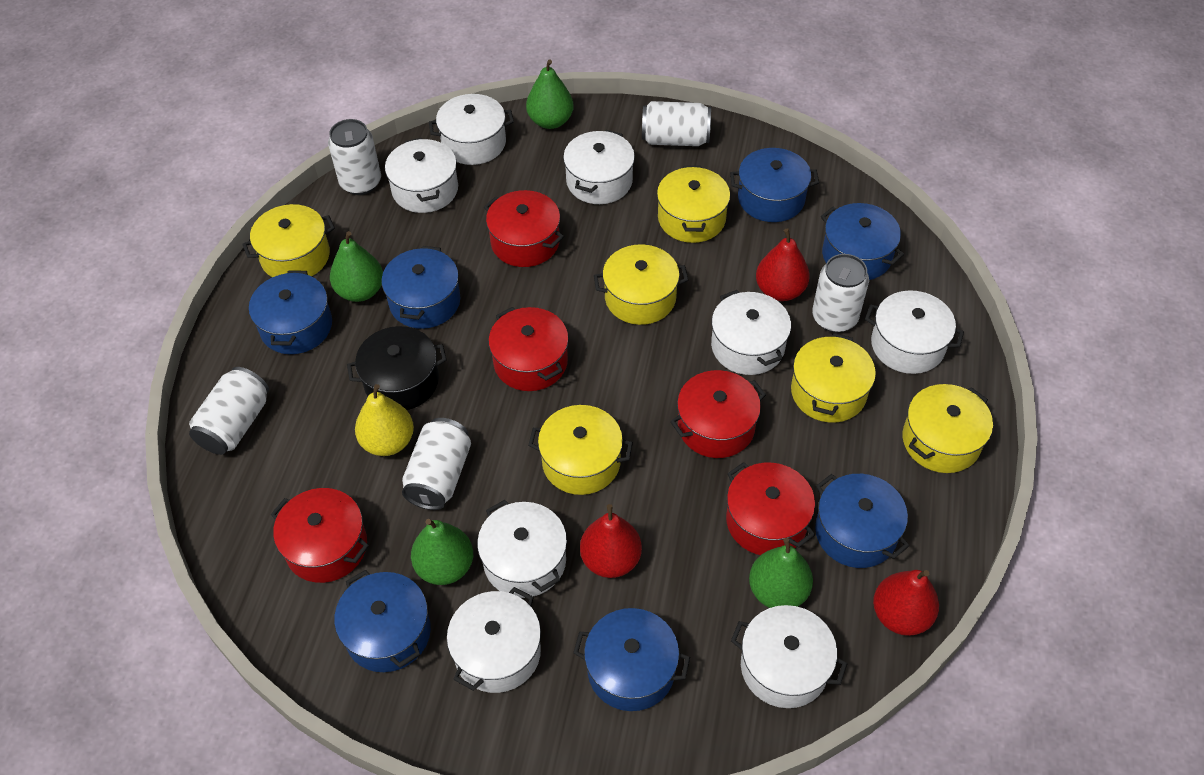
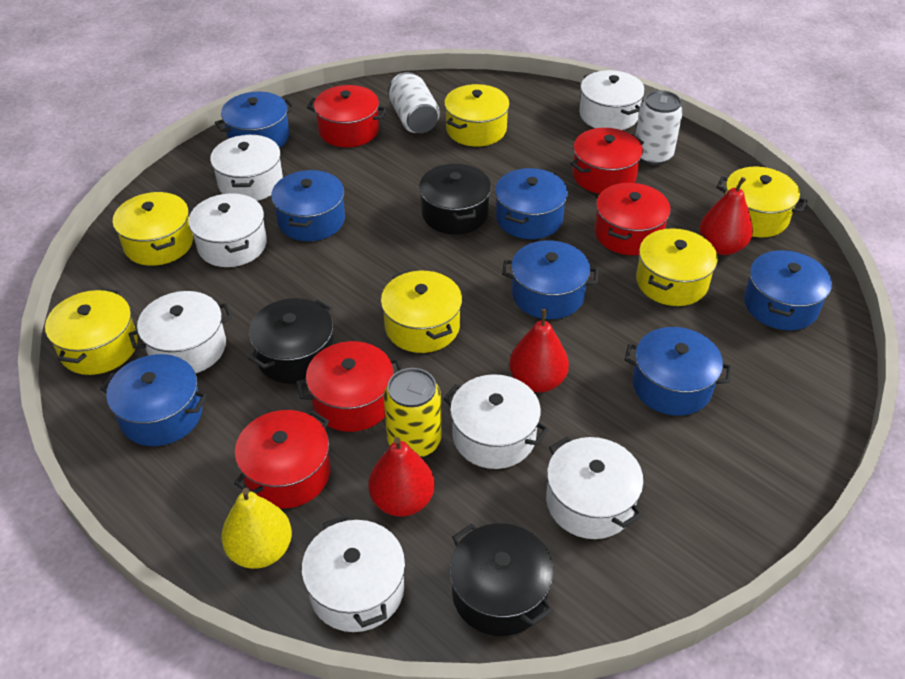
black pot: 1 -> 3
green pear: 4 -> 0
white can: 5 -> 2
white pot: 8 -> 7
yellow can: 0 -> 1

